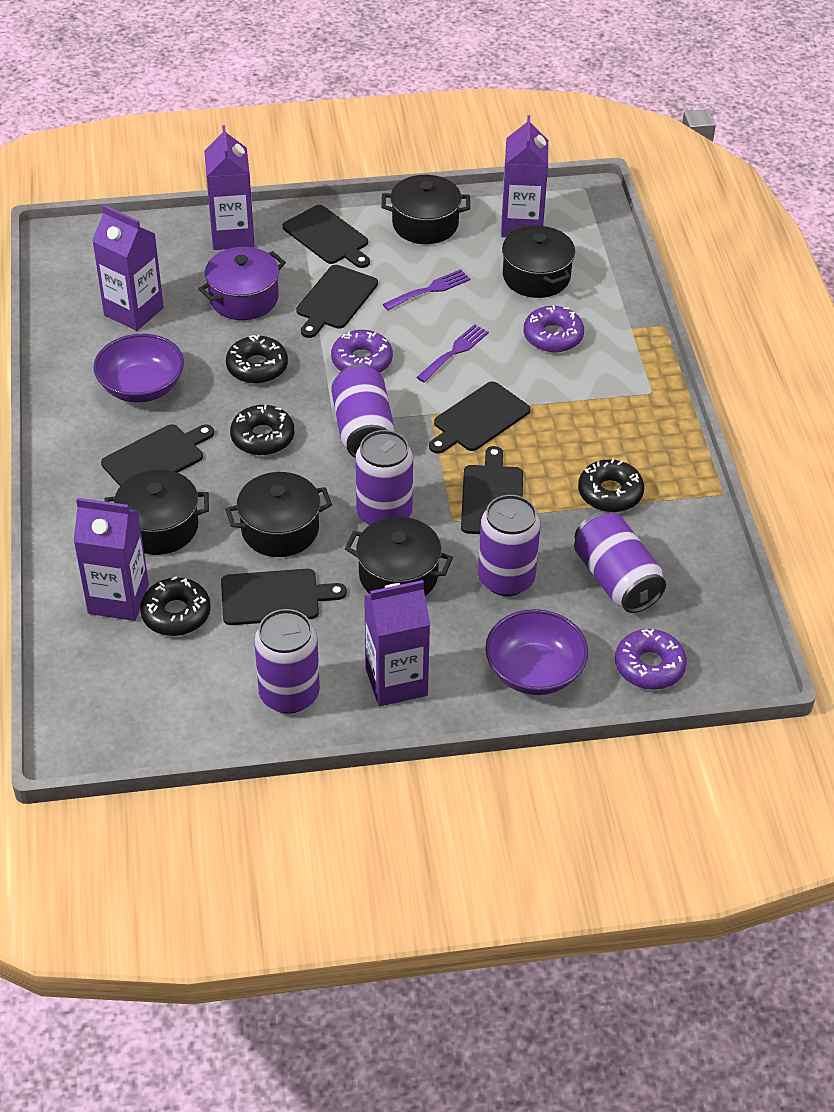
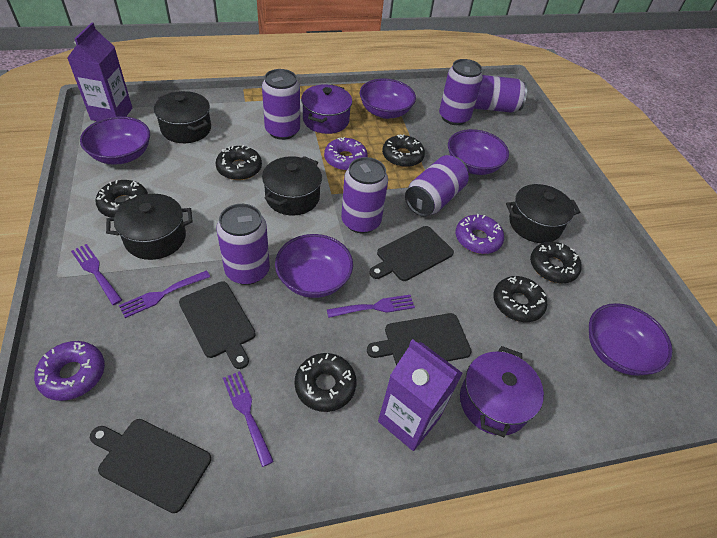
black cutting board: 6 -> 4
black donut: 4 -> 6
black pot: 5 -> 4
purple bowl: 2 -> 5
purple can: 5 -> 6
purple carton: 5 -> 2
purple fork: 2 -> 4
purple pot: 1 -> 2

